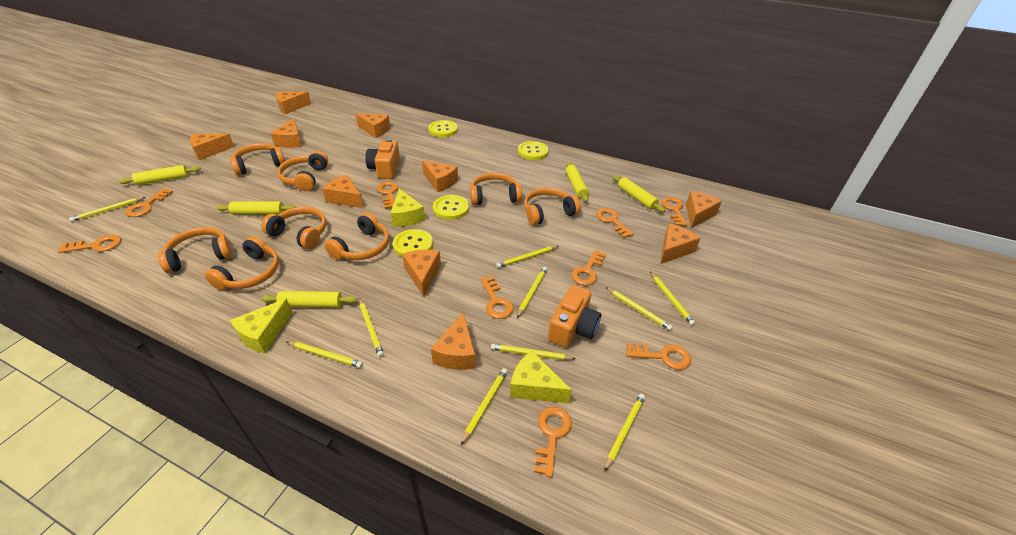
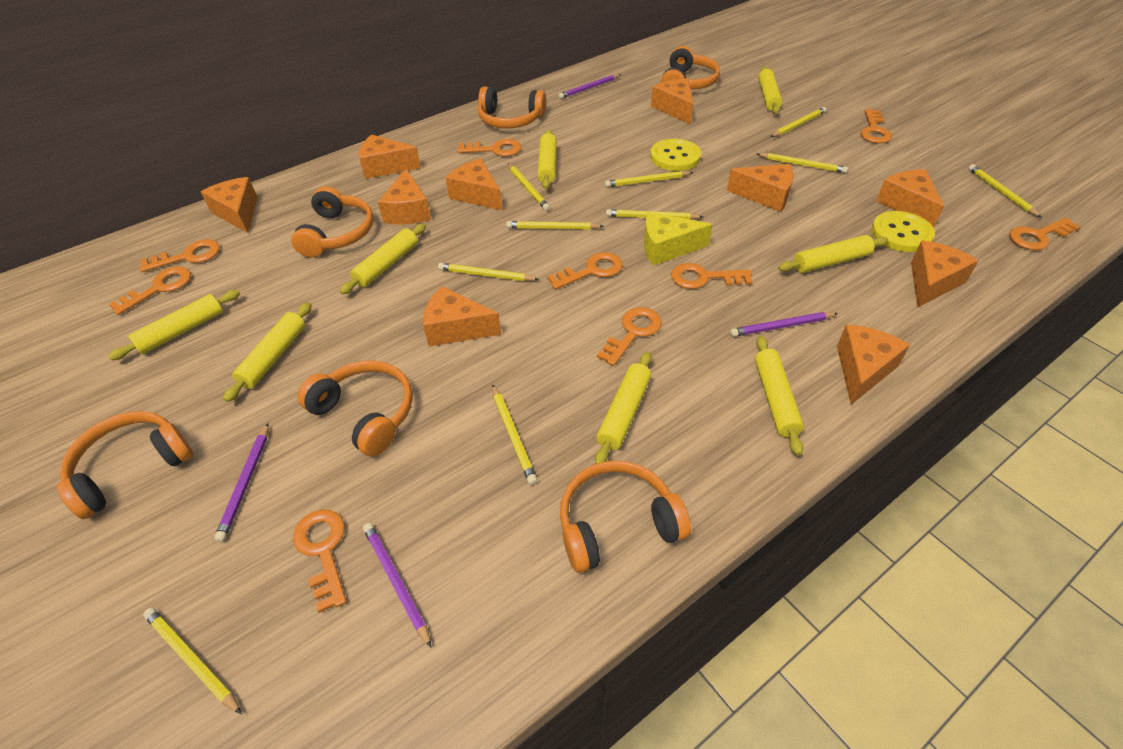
orange camera: 2 -> 0
orange headphones: 8 -> 6
purple pencil: 0 -> 4
yellow button: 4 -> 2
yellow cheese: 3 -> 1
yellow rolling pin: 5 -> 8

